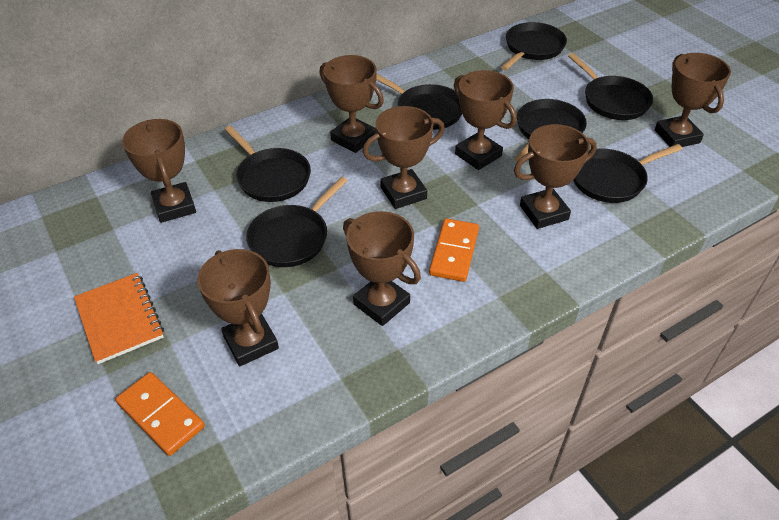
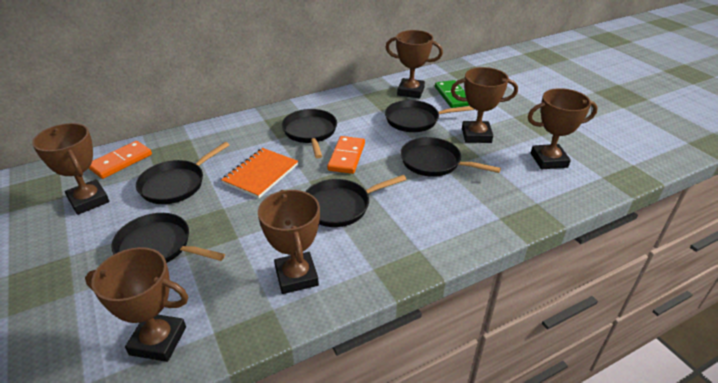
black pan: 7 -> 6
brown trophy: 8 -> 6
green domino: 0 -> 1

